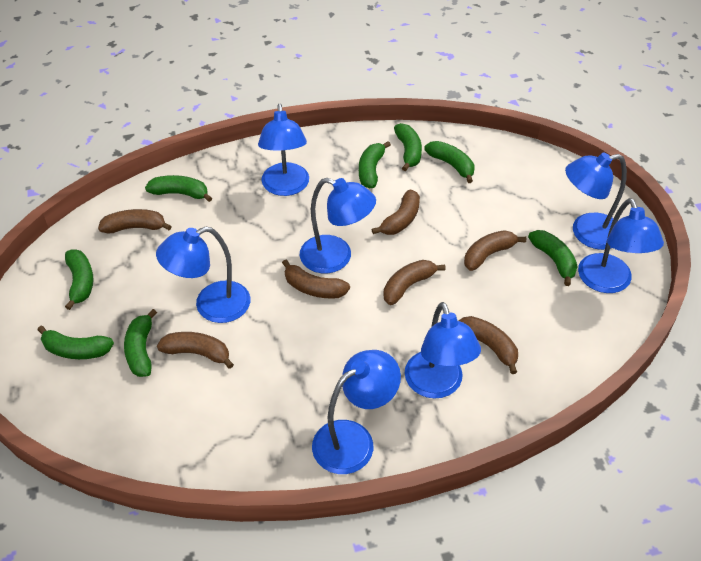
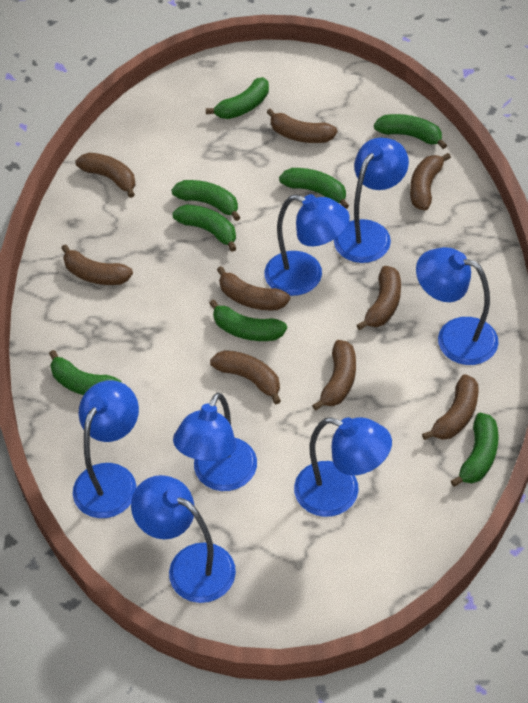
brown banana: 7 -> 9

